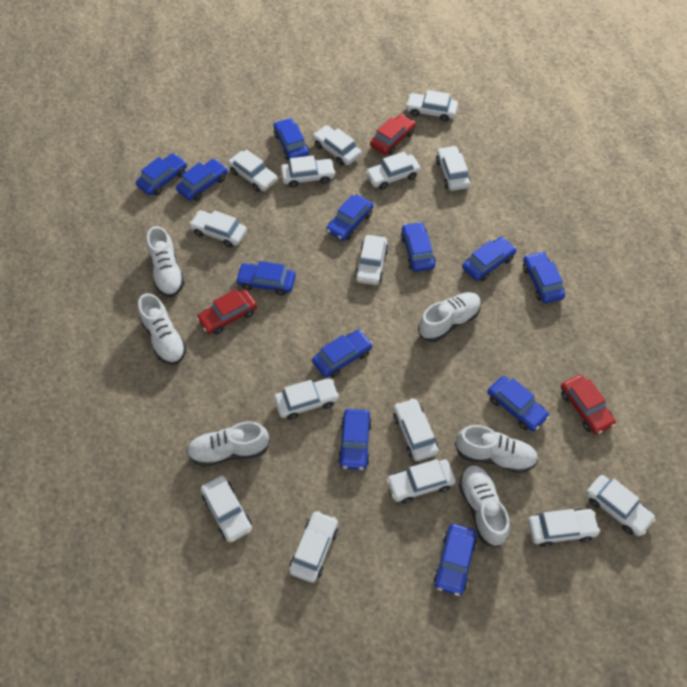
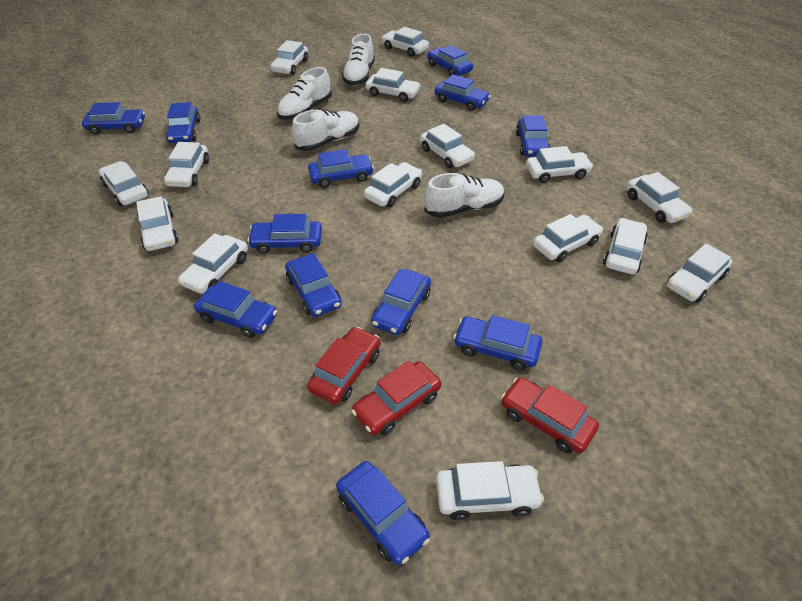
white shoe: 6 -> 4

